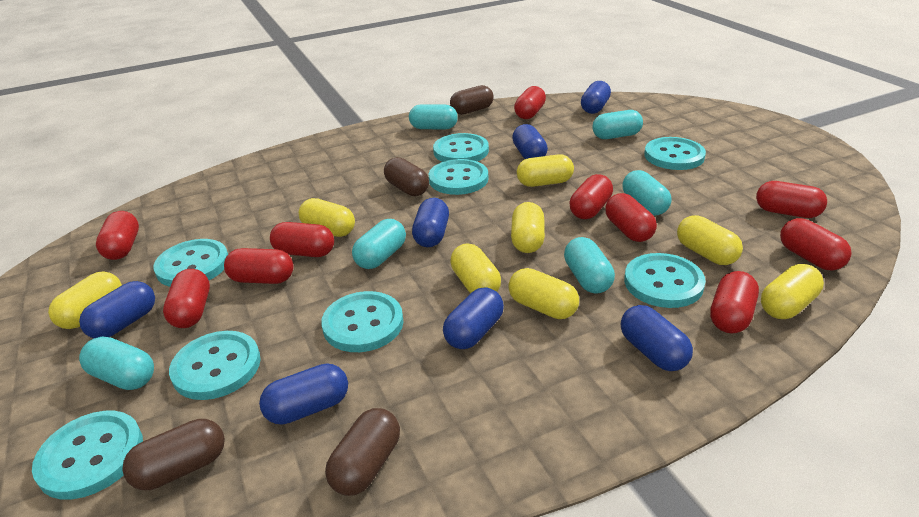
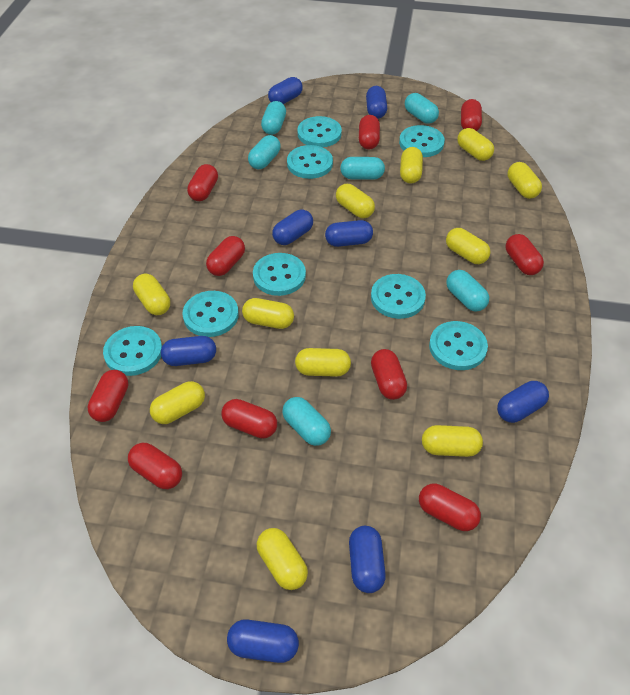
blue capsule: 7 -> 8
brown capsule: 4 -> 0
yellow capsule: 8 -> 11

